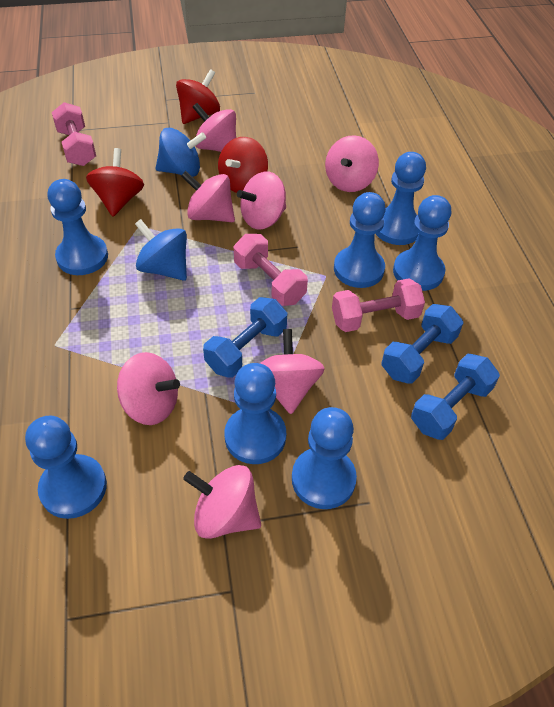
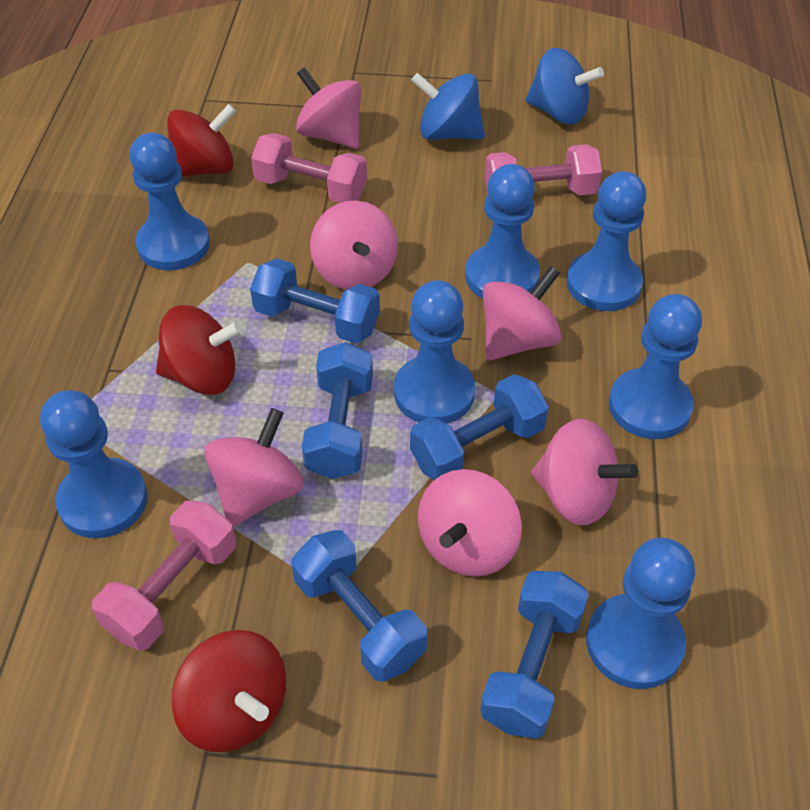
blue dumbbell: 3 -> 5
pink spinning top: 7 -> 6

